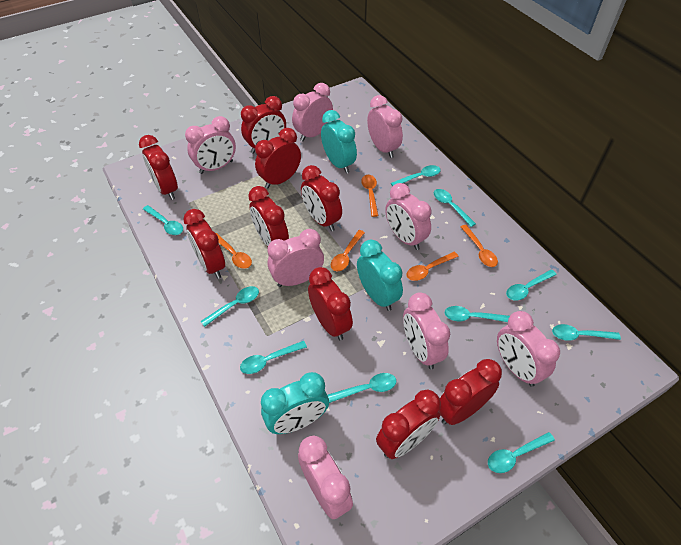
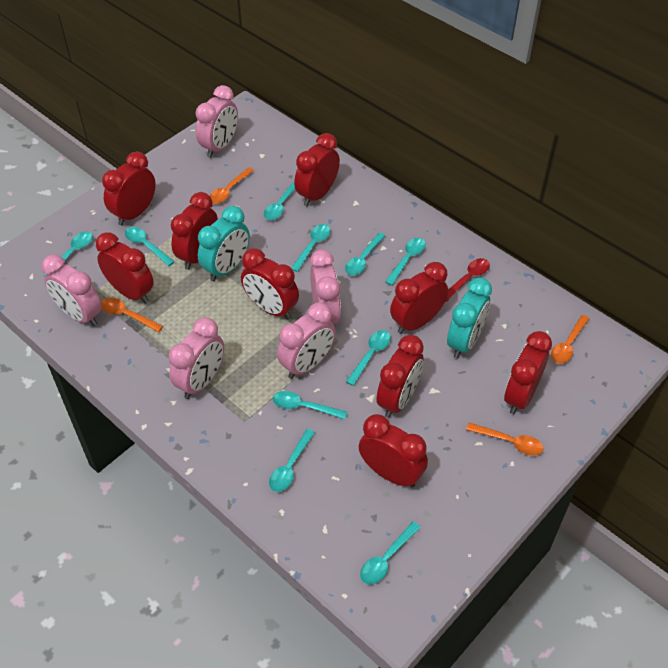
orange spoon: 5 -> 4
pink clock: 8 -> 5
red spoon: 0 -> 1
turquoise clock: 3 -> 2

